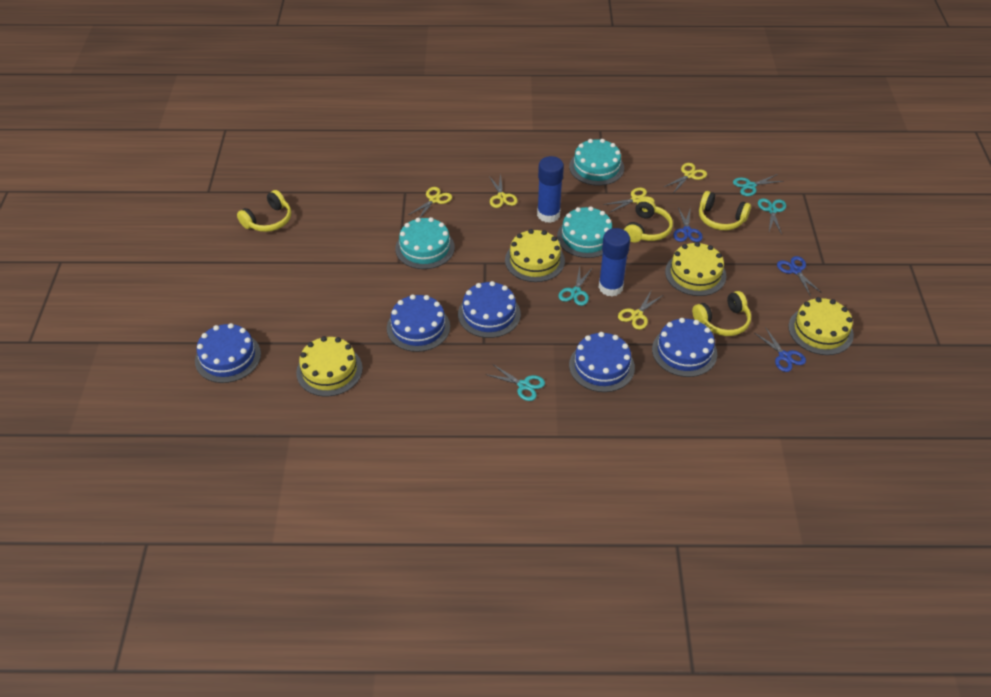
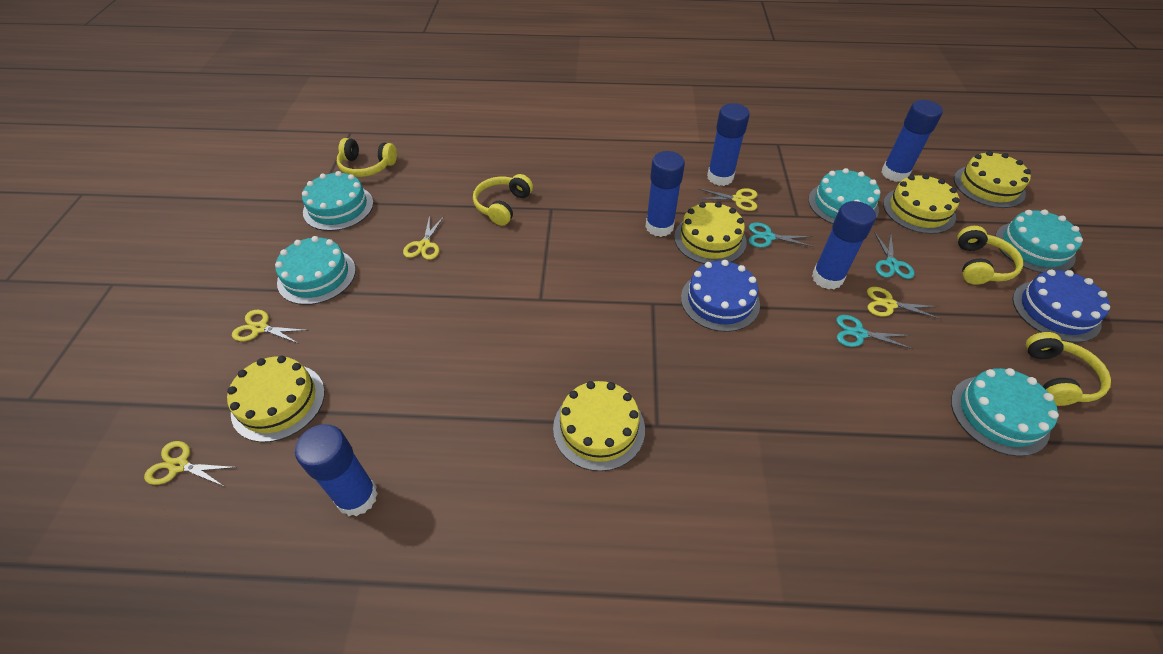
blue cake: 5 -> 2
blue glue stick: 2 -> 5
blue scissors: 3 -> 0
turquoise cake: 3 -> 5
turquoise scissors: 4 -> 3
yellow cake: 4 -> 5

